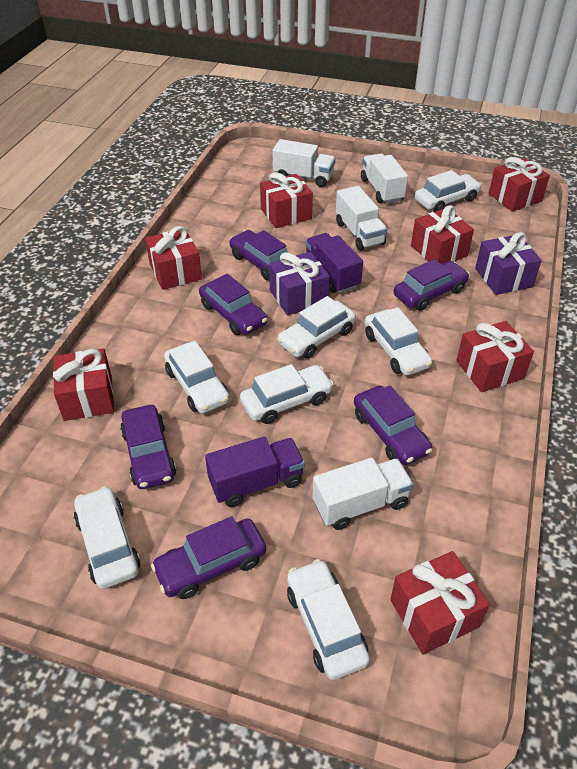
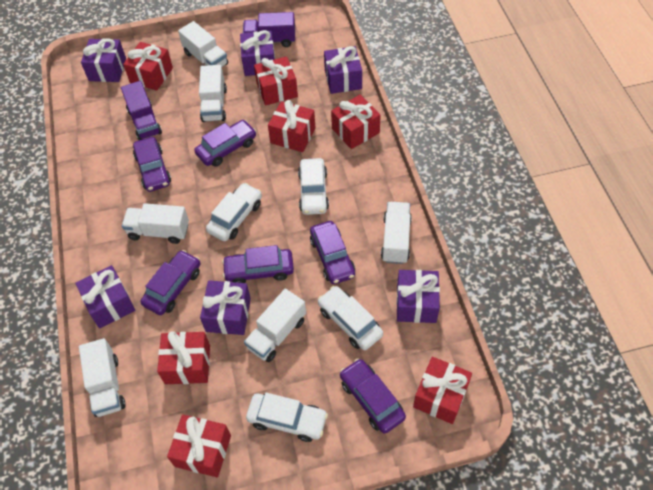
purple gift: 2 -> 6
white car: 7 -> 4
white truck: 4 -> 6

